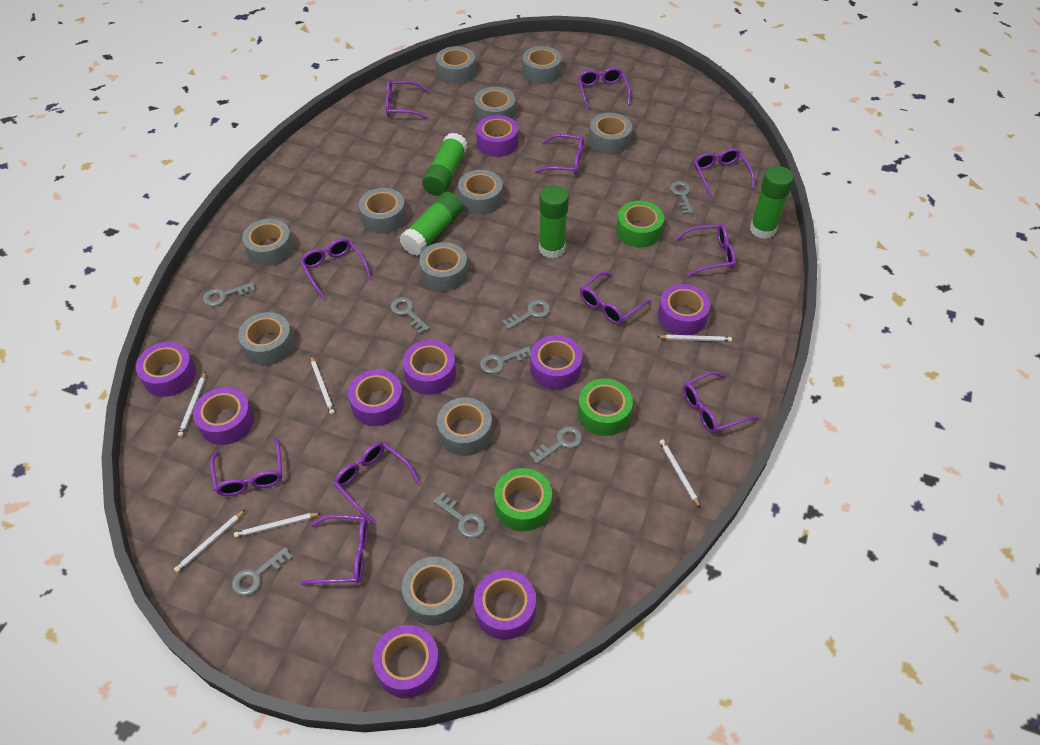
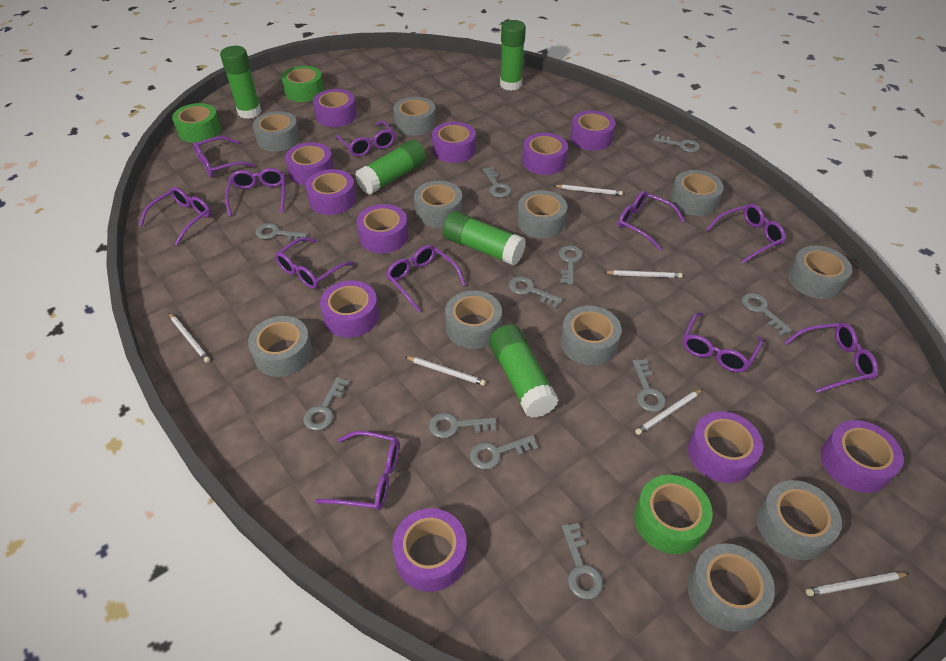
green glue stick: 4 -> 5
grey key: 8 -> 11
purple tape: 9 -> 11

